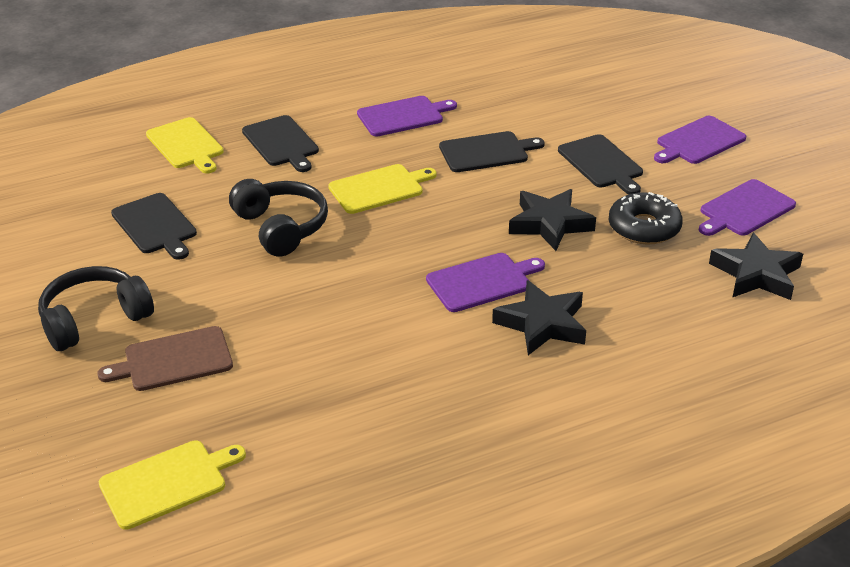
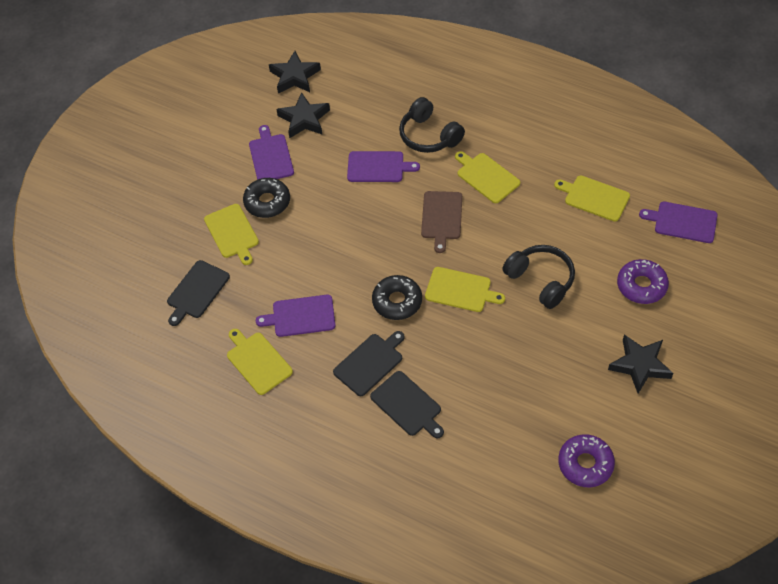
black cutting board: 4 -> 3
black donut: 1 -> 2
purple donut: 0 -> 2
yellow cutting board: 3 -> 5

